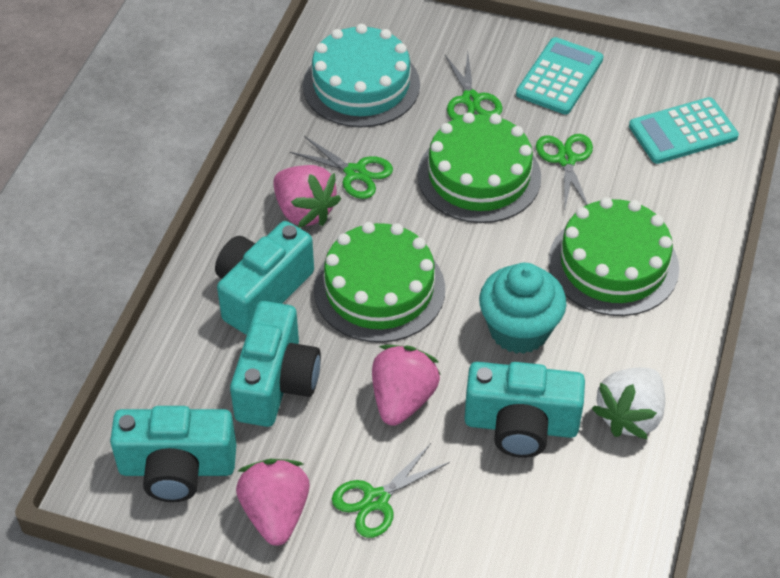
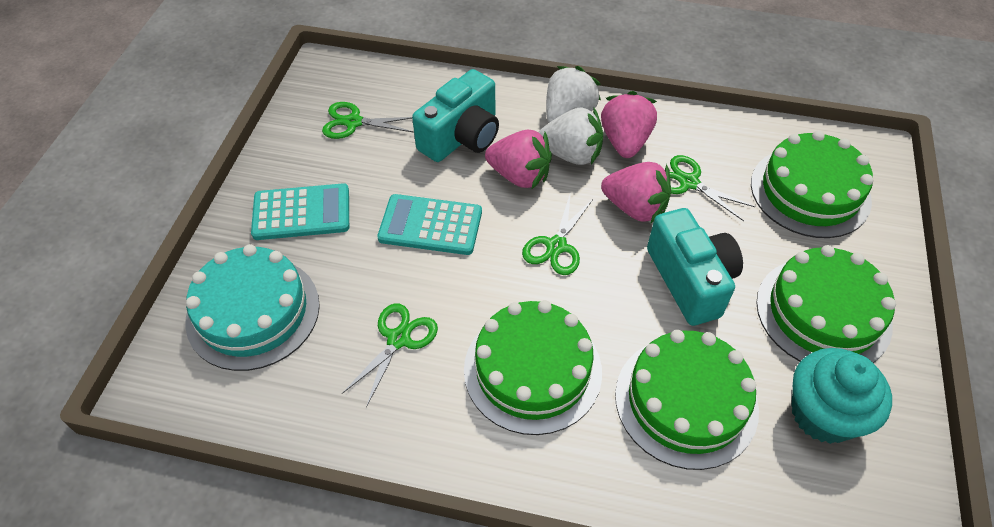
green cake: 3 -> 4
turquoise camera: 4 -> 2
white strawberry: 1 -> 2

